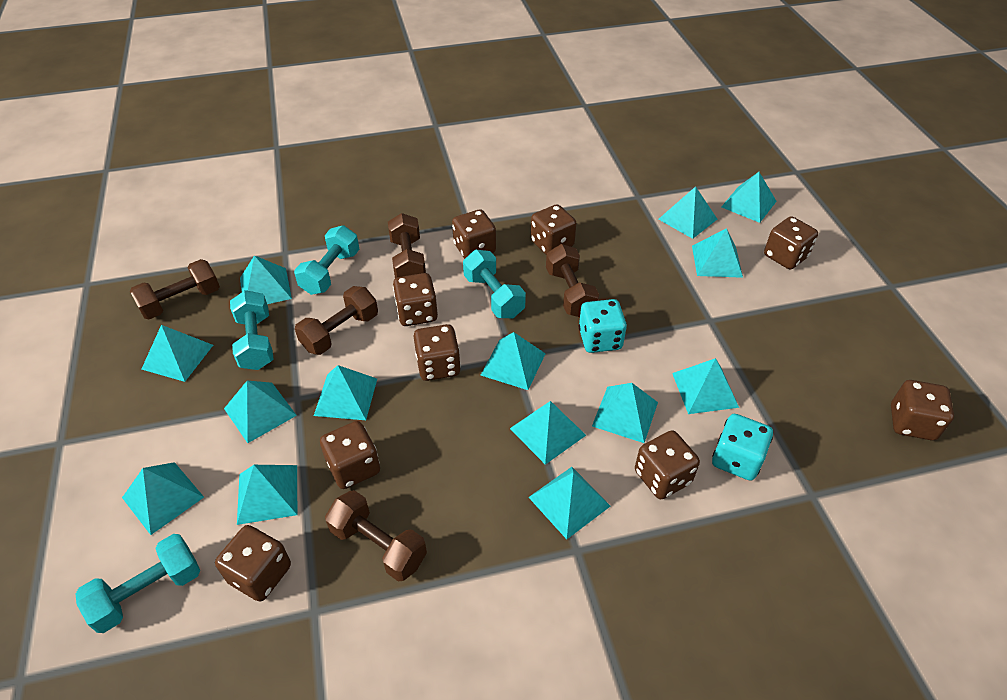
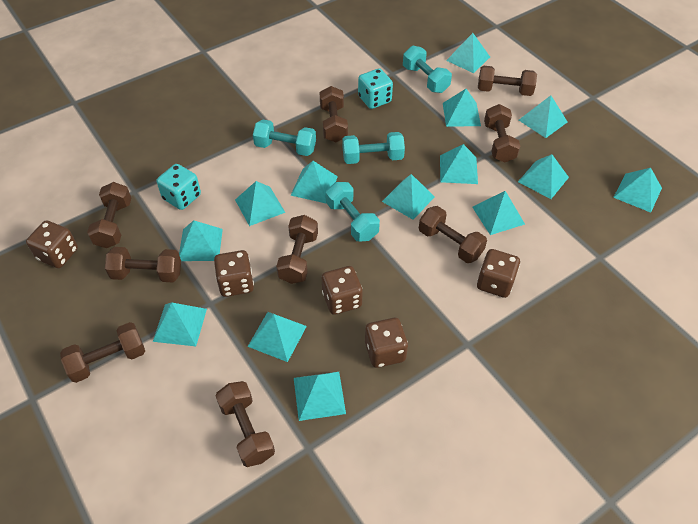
brown dice: 9 -> 5
brown dumbbell: 5 -> 9

